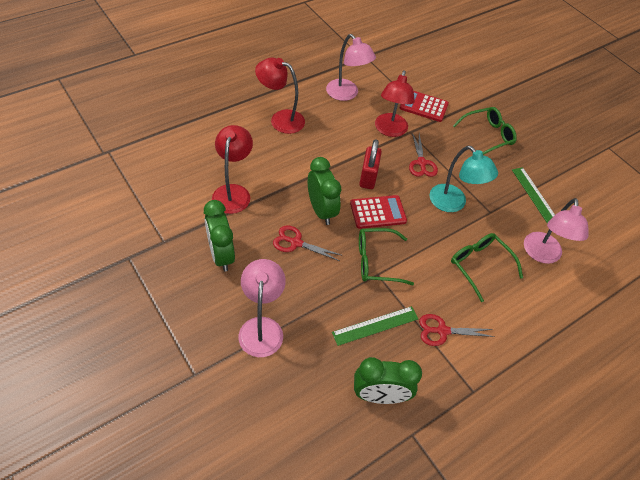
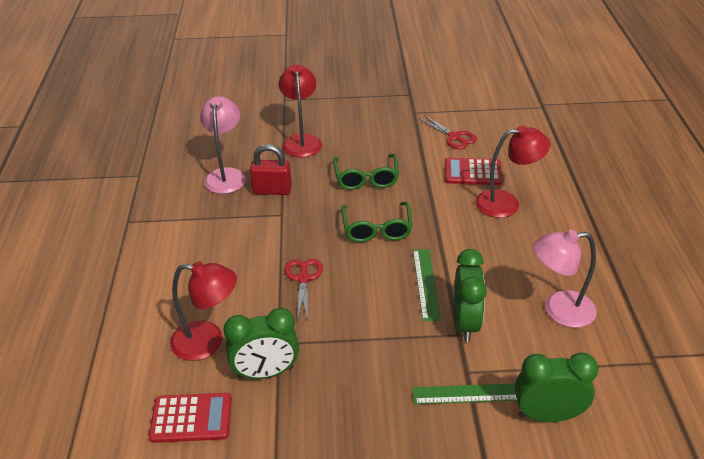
green glasses: 3 -> 2
pink lamp: 3 -> 2
red scissors: 3 -> 2
turquoise lamp: 1 -> 0

